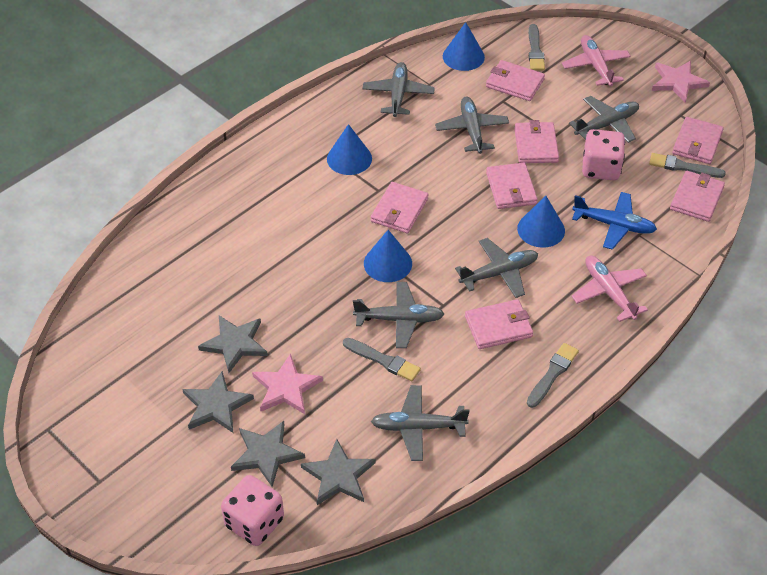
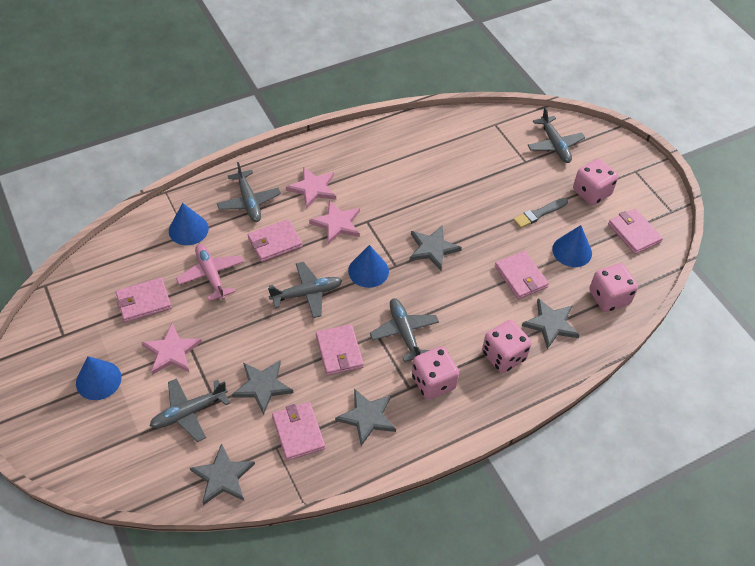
blue plane: 1 -> 0
grey brush: 4 -> 1
grey plane: 6 -> 5
grey star: 4 -> 5
pink dice: 2 -> 4
pink plane: 2 -> 1
pink star: 2 -> 3
pink wallet: 7 -> 6

